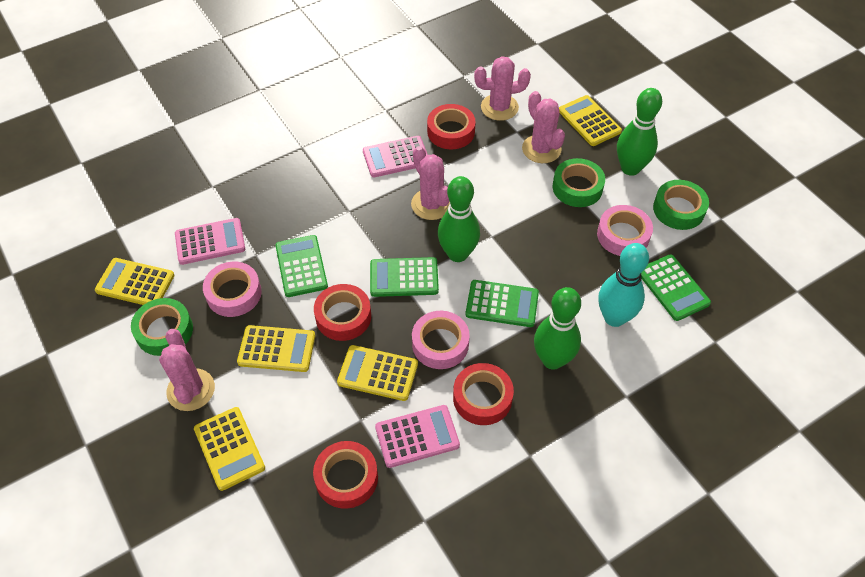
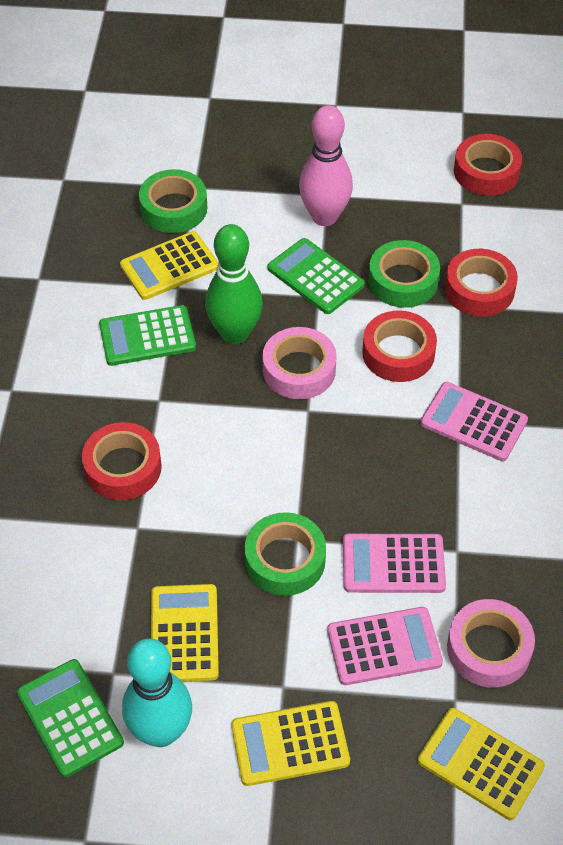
green bowling pin: 3 -> 1
green calculator: 4 -> 3
pink bowling pin: 0 -> 1
pink cactus: 4 -> 0
pink tape: 3 -> 2
yellow calculator: 5 -> 4

